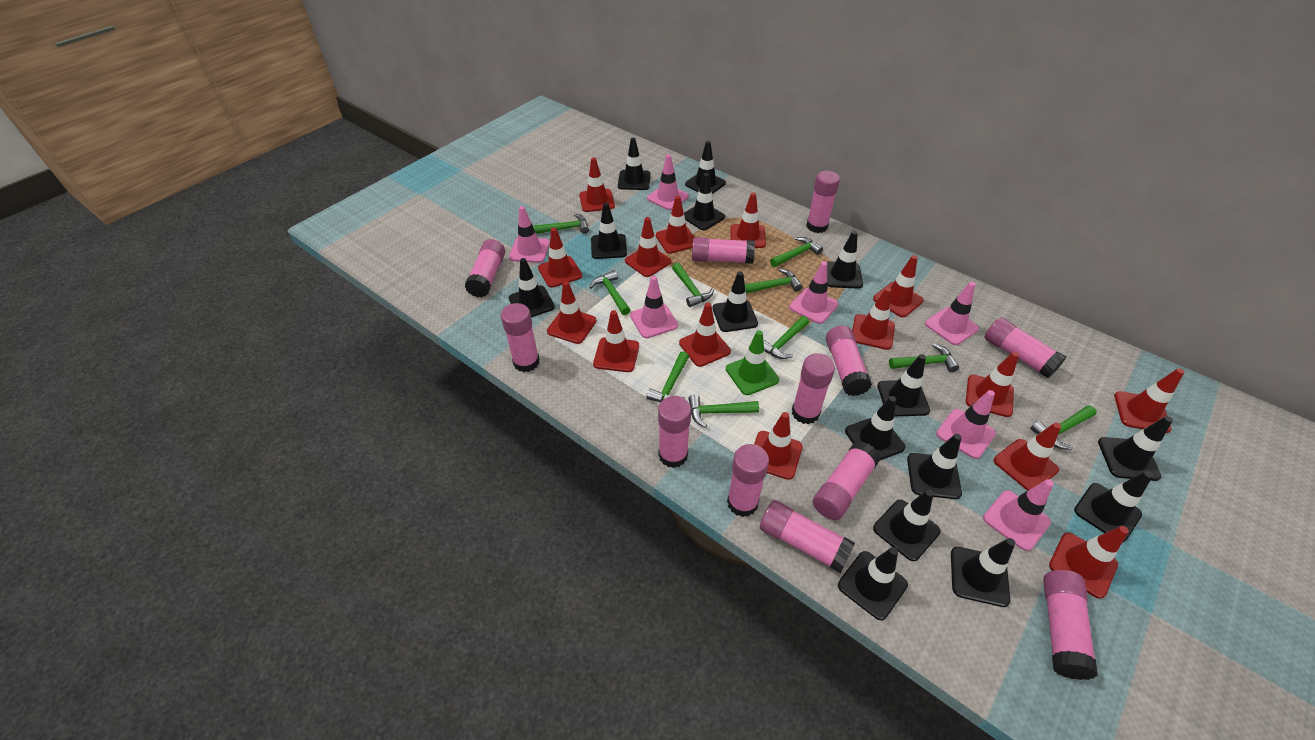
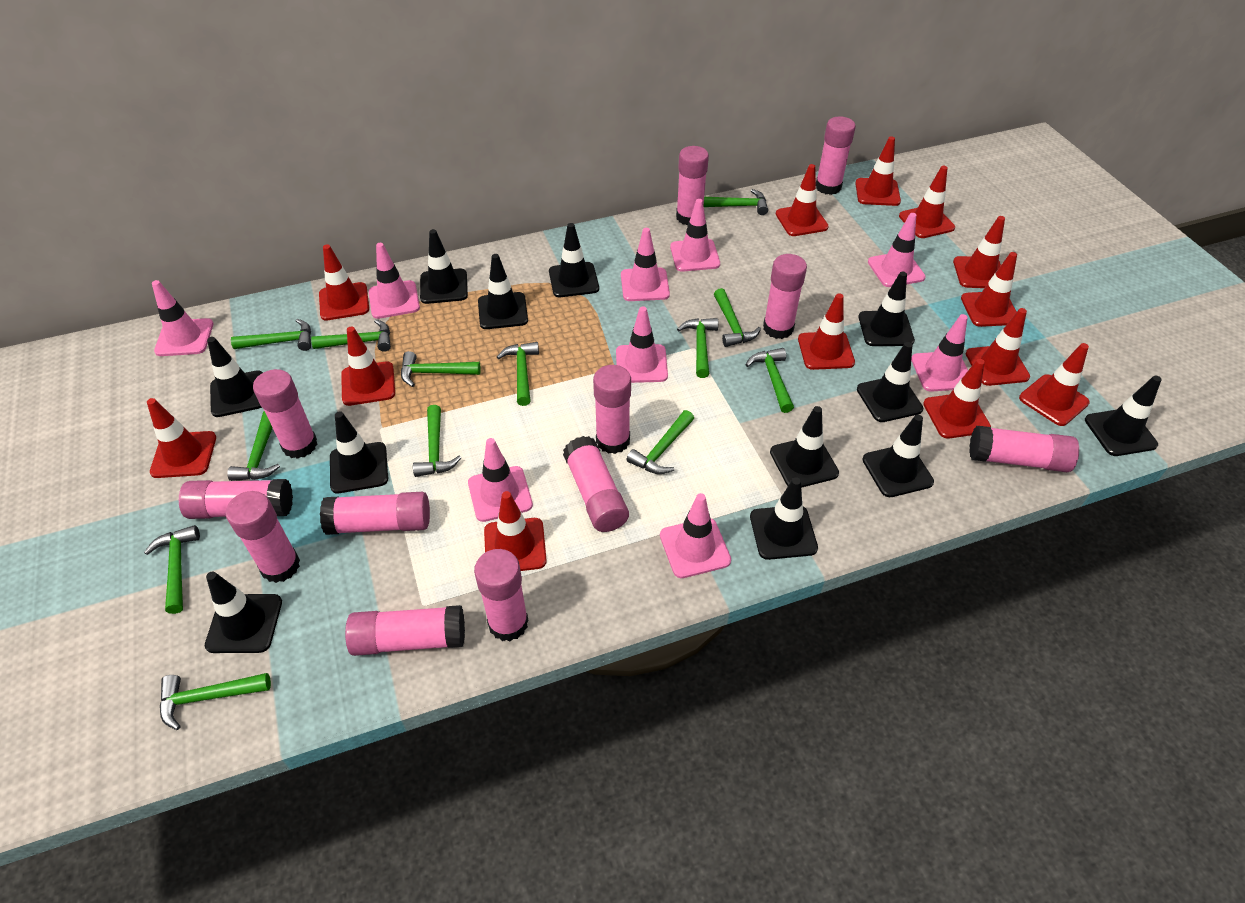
black traffic cone: 15 -> 12
green hammer: 10 -> 13
green traffic cone: 1 -> 0
pink traffic cone: 7 -> 9
red traffic cone: 15 -> 13

